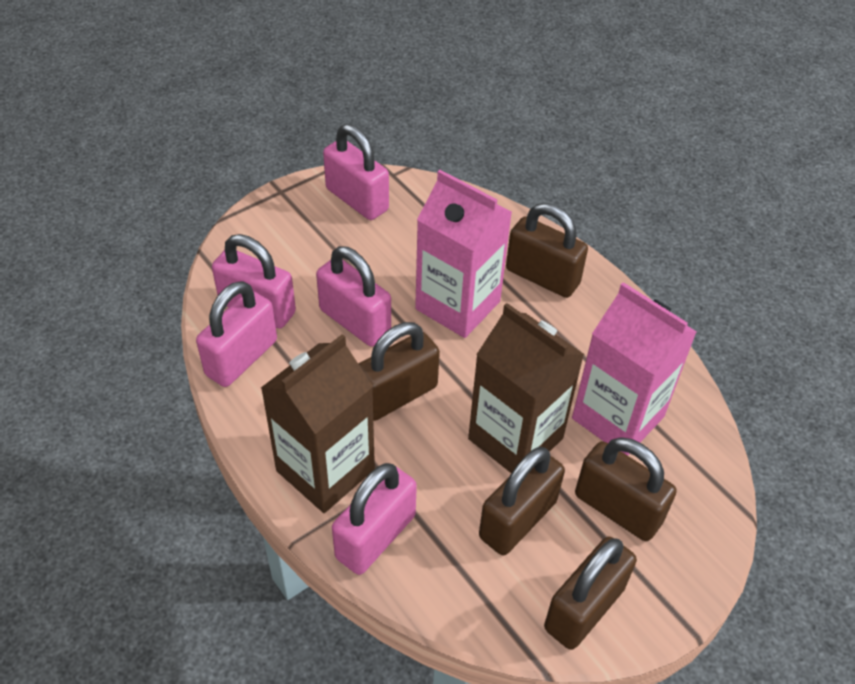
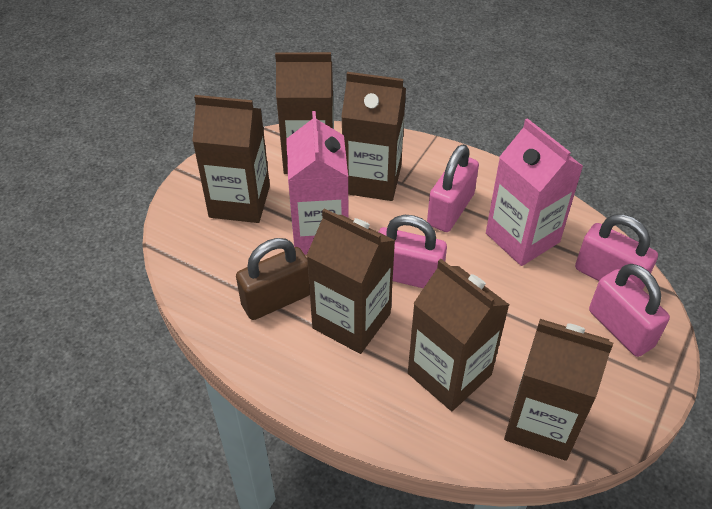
brown carton: 2 -> 6
brown padlock: 5 -> 1
pink padlock: 5 -> 4

